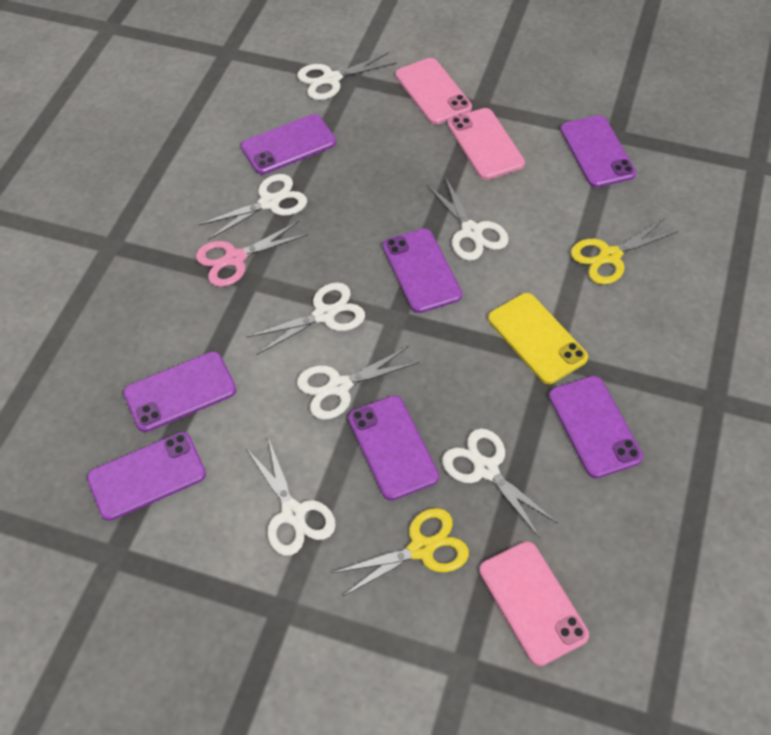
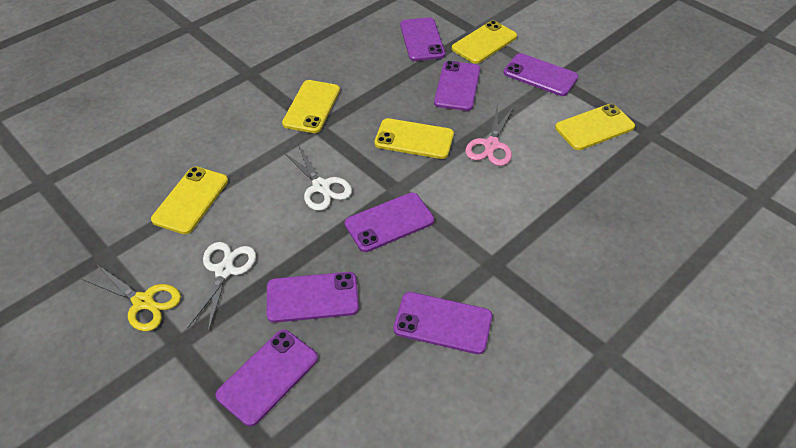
pink phone: 3 -> 0
white scissors: 7 -> 2
yellow phone: 1 -> 5
yellow scissors: 2 -> 1

